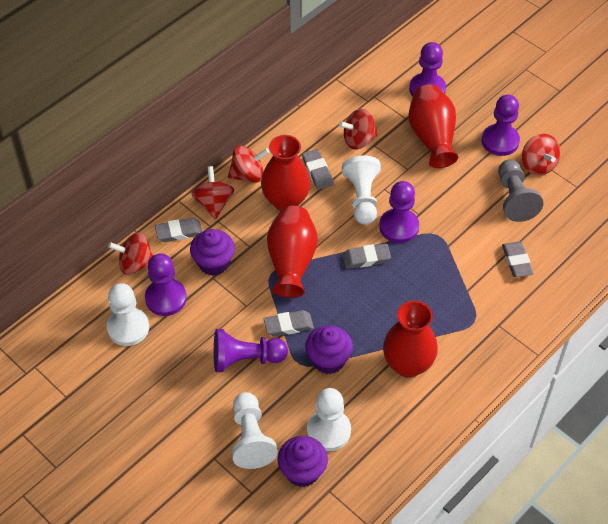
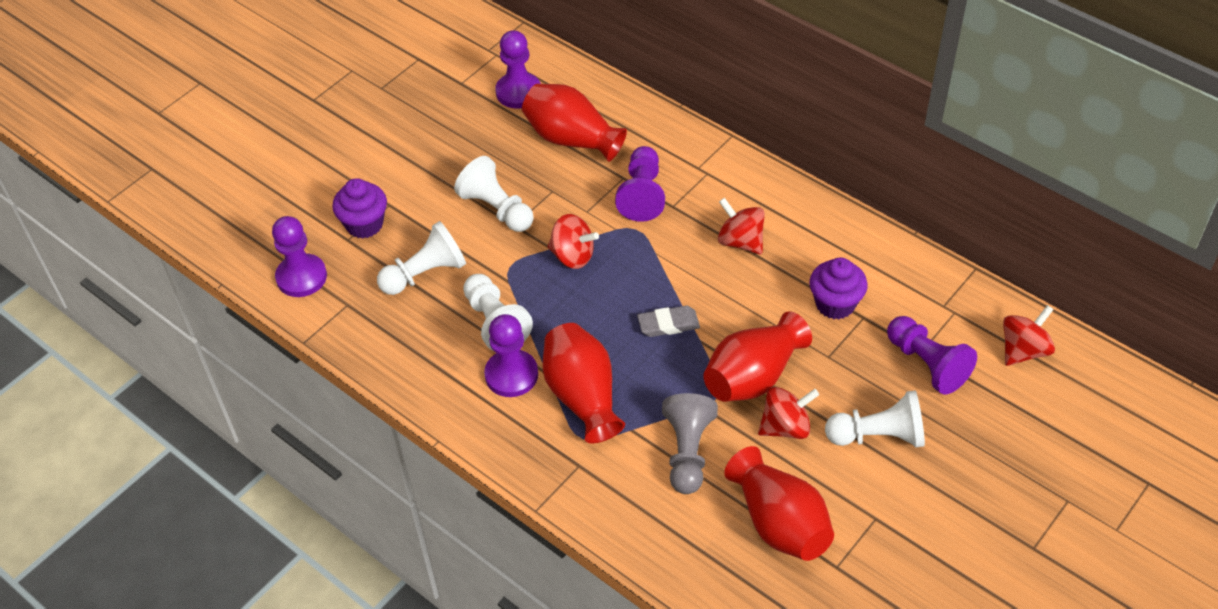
grey eraser: 5 -> 1
purple cupcake: 3 -> 2
red spinning top: 5 -> 4

